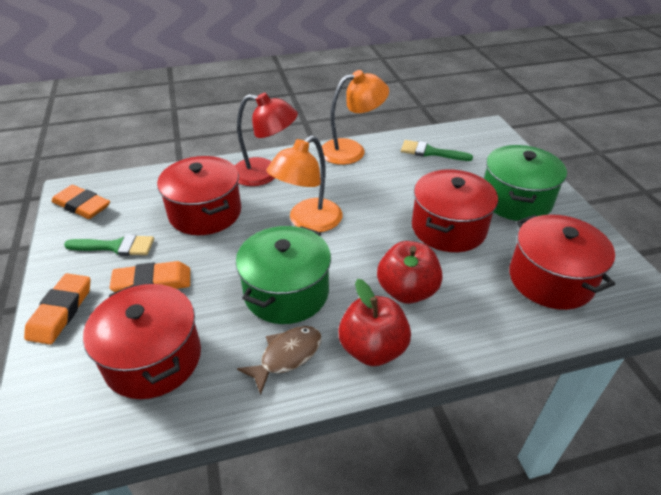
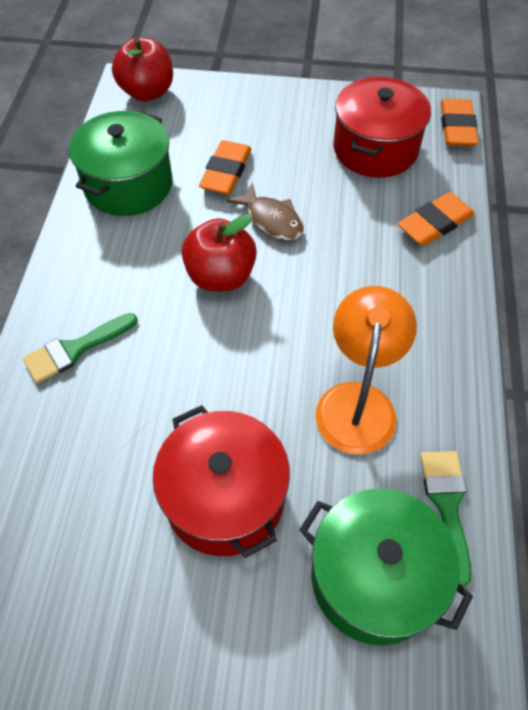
orange lamp: 2 -> 1
red lamp: 1 -> 0
red pot: 4 -> 2

